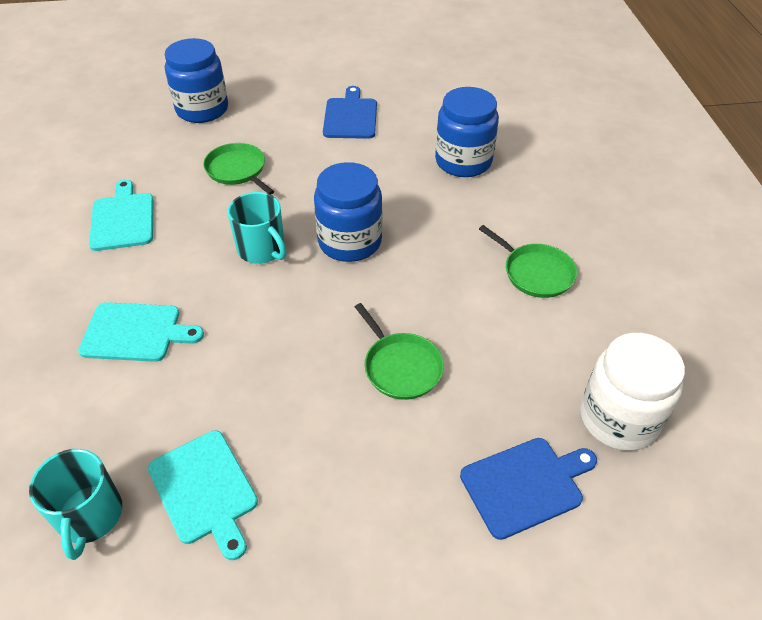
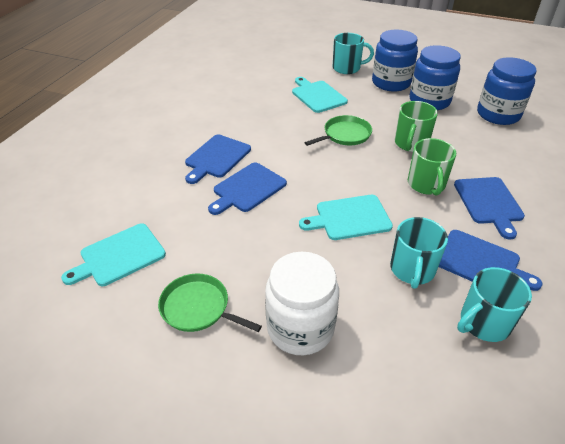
blue cutting board: 2 -> 4
green mug: 0 -> 2
green pan: 3 -> 2
turquoise mug: 2 -> 3

